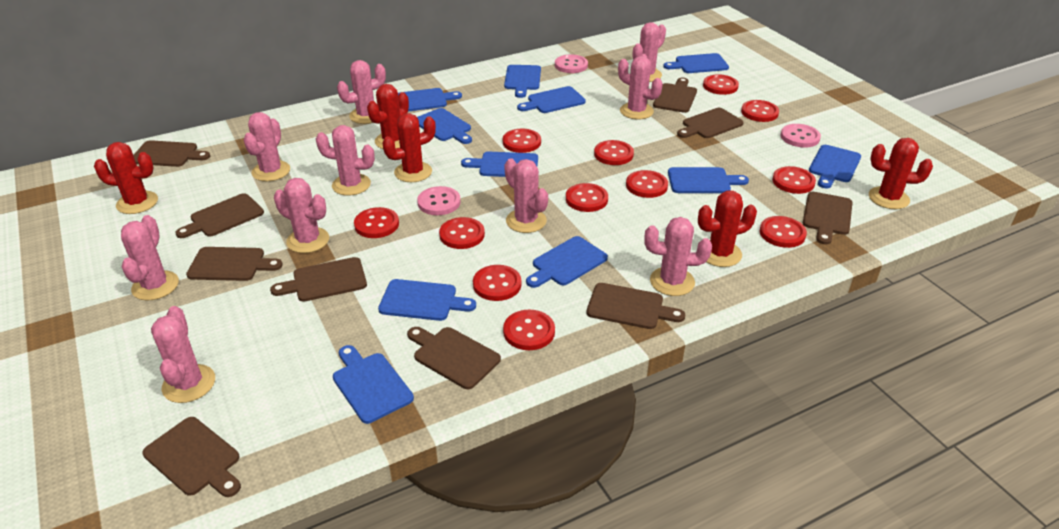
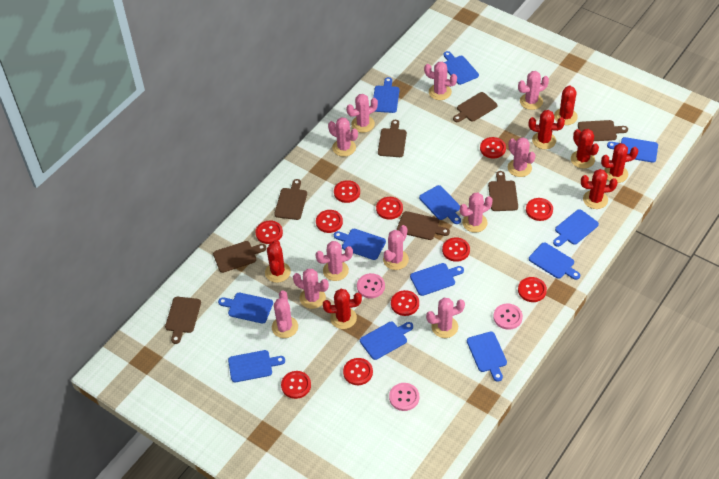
blue cutting board: 11 -> 12
brown cutting board: 10 -> 8
pink cactus: 10 -> 11
red button: 12 -> 11
red cactus: 5 -> 7

